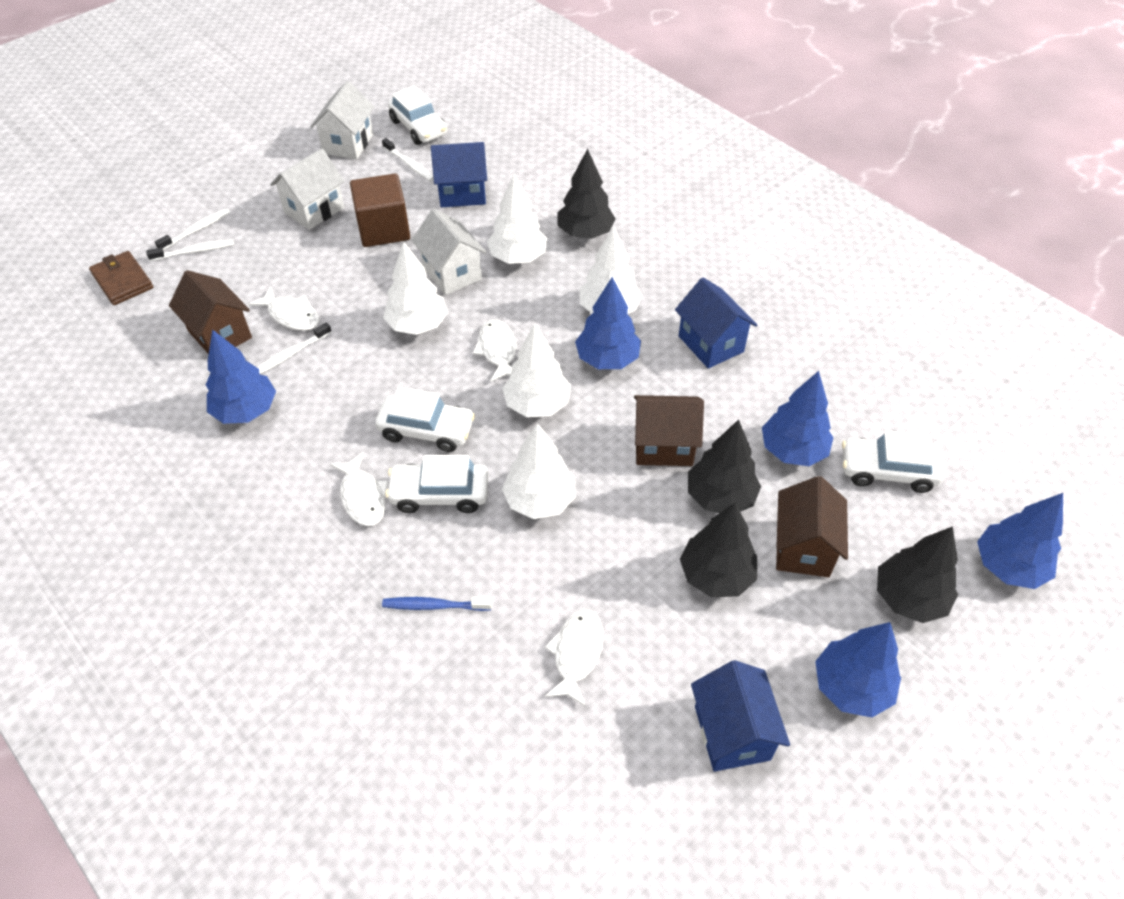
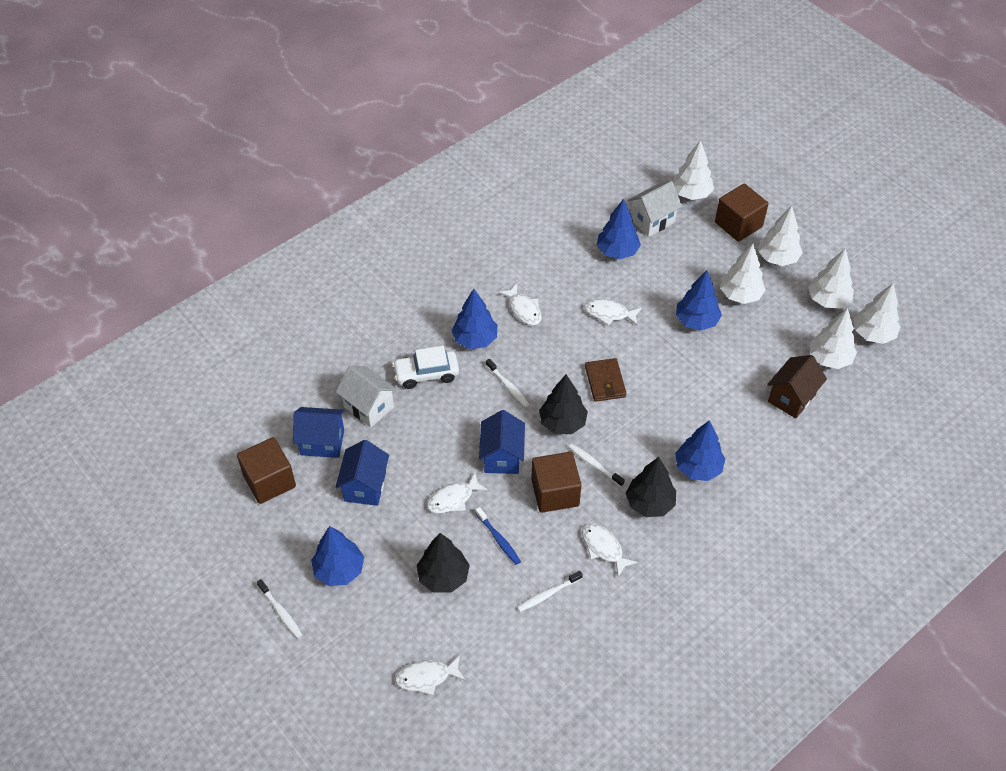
black tree: 4 -> 3
brown cube: 1 -> 3
brown house: 3 -> 1
white car: 4 -> 1
white fish: 4 -> 5
white house: 3 -> 2
white tree: 5 -> 6

